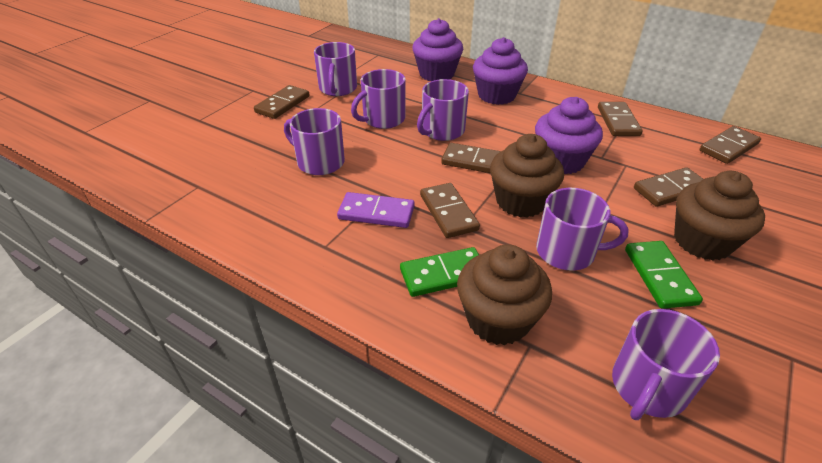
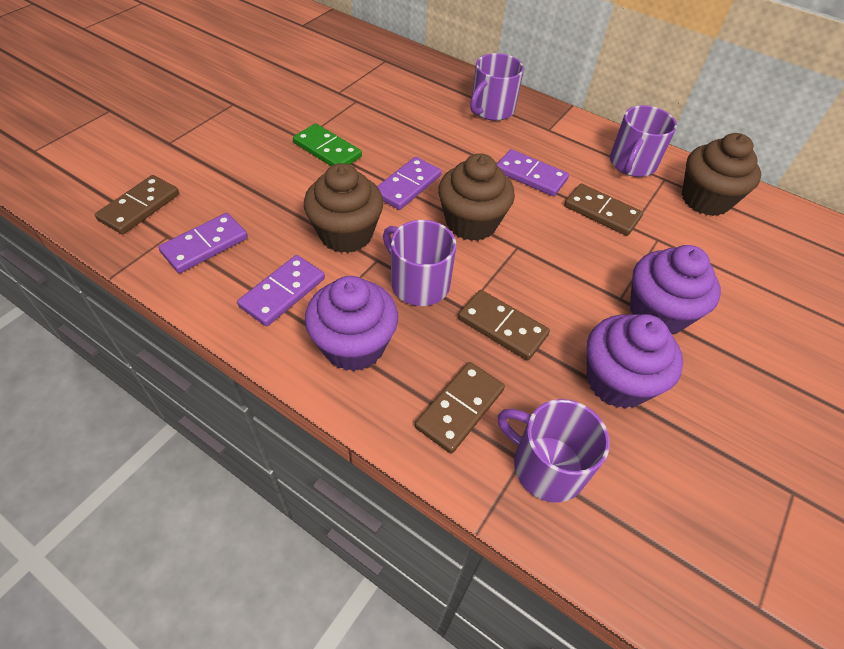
brown domino: 6 -> 4
green domino: 2 -> 1
purple domino: 1 -> 4
purple mug: 6 -> 4

